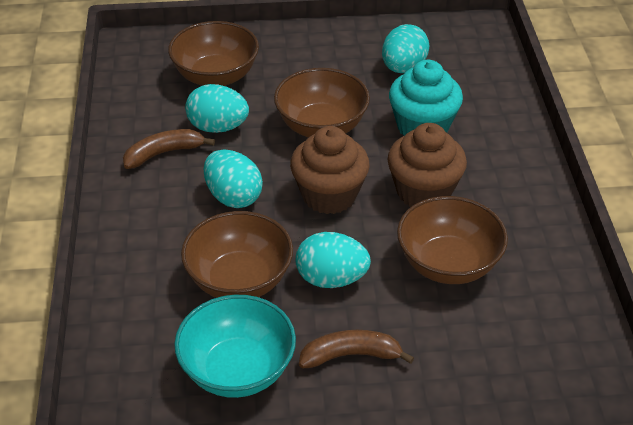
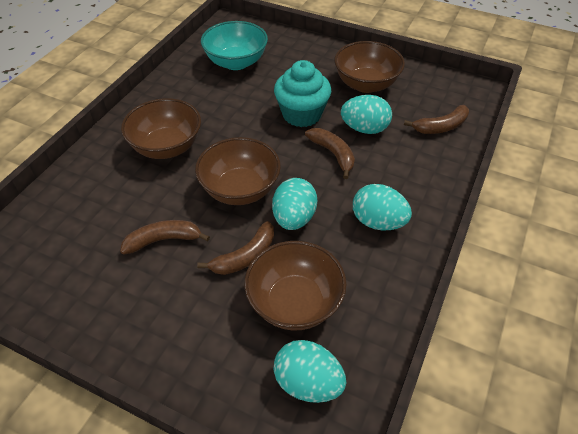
brown banana: 2 -> 4
brown cupcake: 2 -> 0

